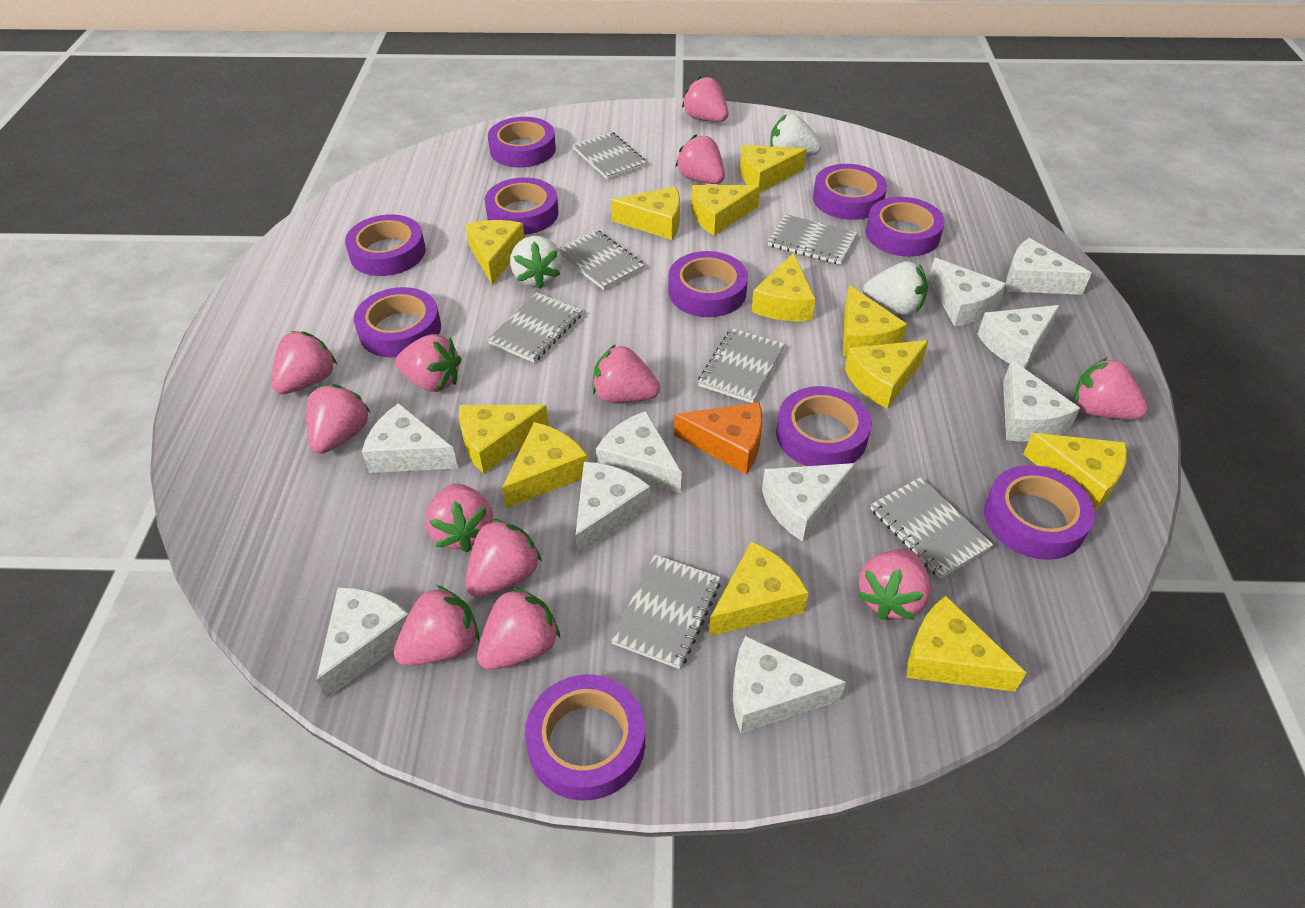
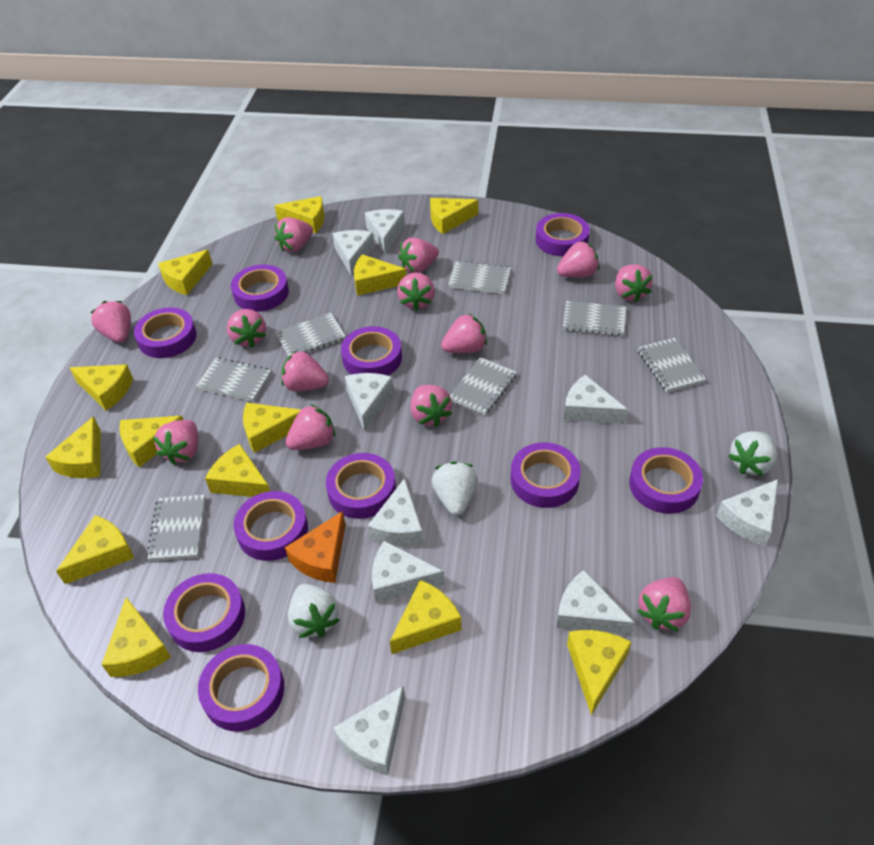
pink strawberry: 12 -> 13
white cheese: 10 -> 9
yellow cheese: 12 -> 13

